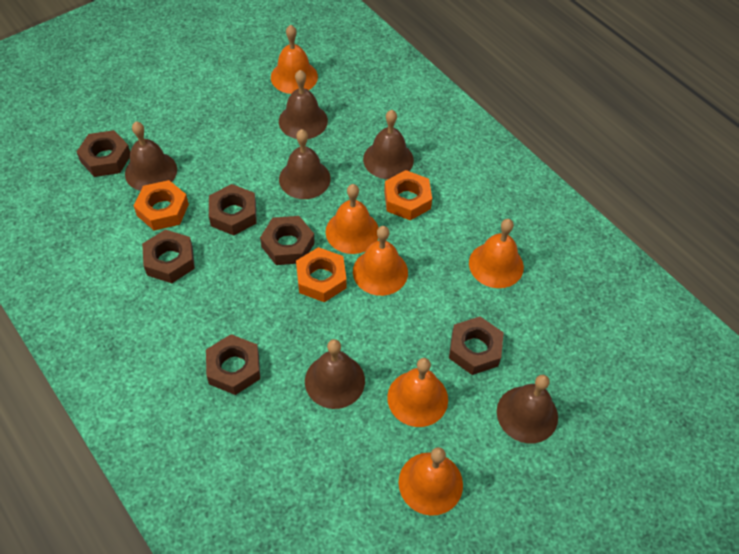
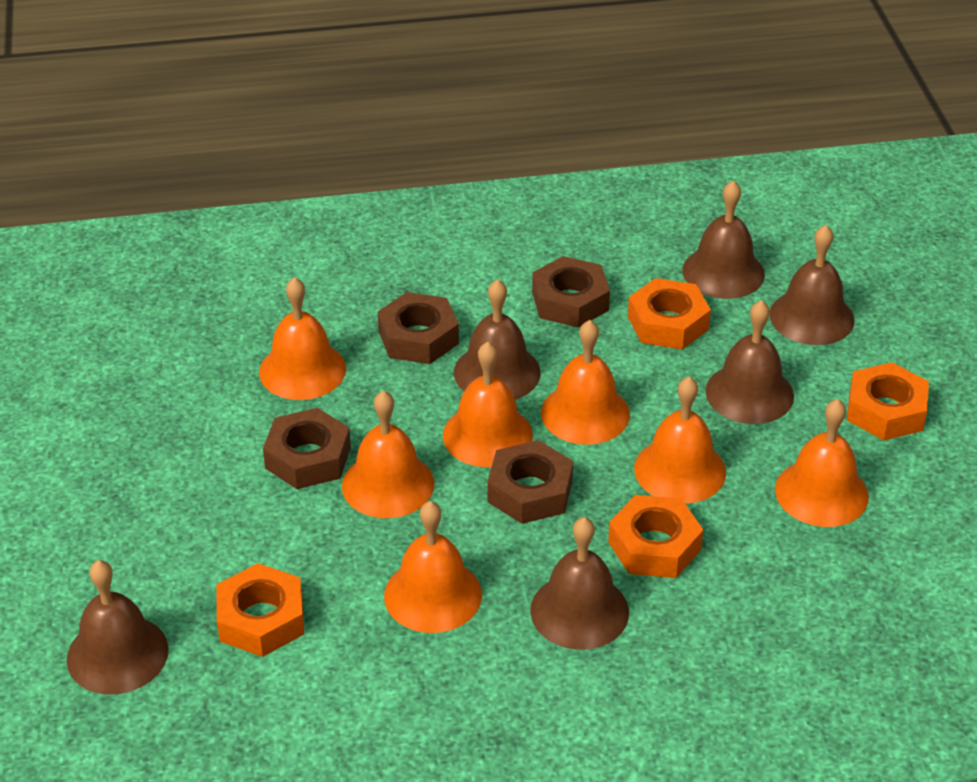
brown nut: 6 -> 4
orange bell: 6 -> 7
orange nut: 3 -> 4

